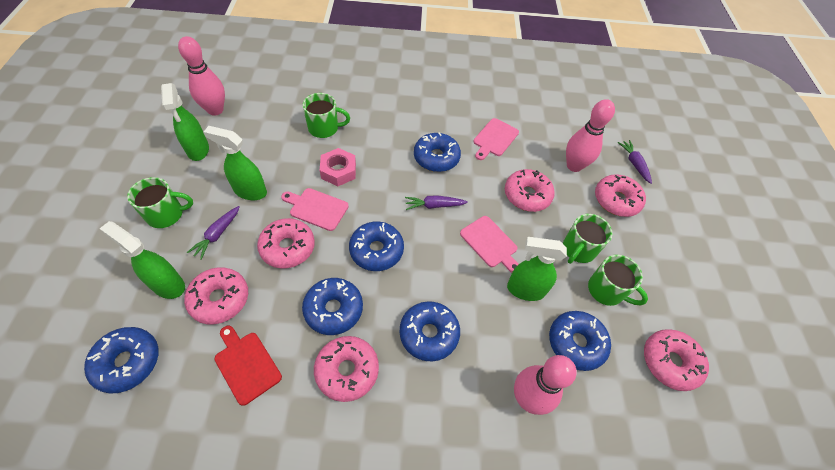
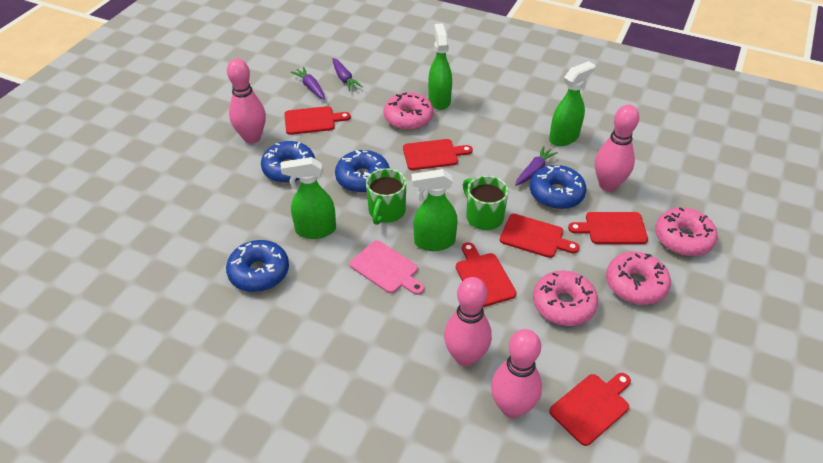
blue donut: 6 -> 4
green mug: 4 -> 2
pink bowling pin: 3 -> 4
pink cutting board: 3 -> 1
pink donut: 6 -> 4
pink nut: 1 -> 0
red cutting board: 1 -> 6

